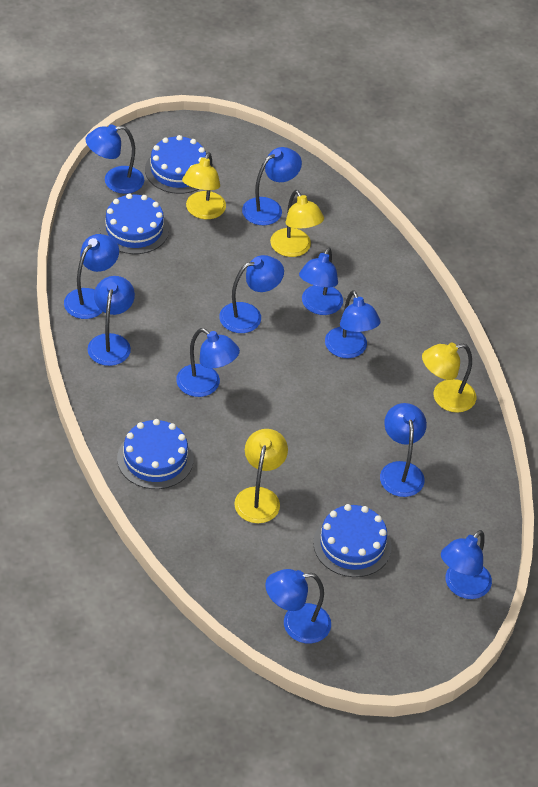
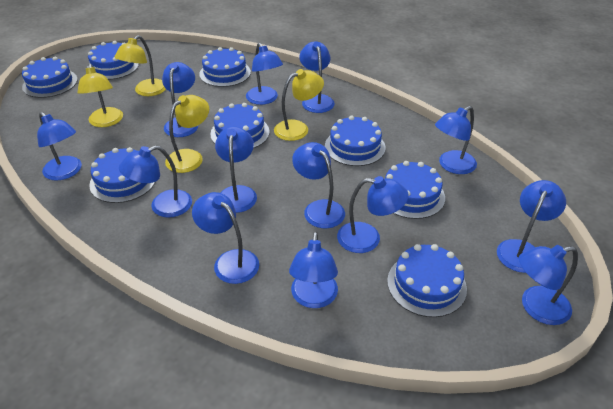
blue cake: 4 -> 8
blue lamp: 11 -> 13

